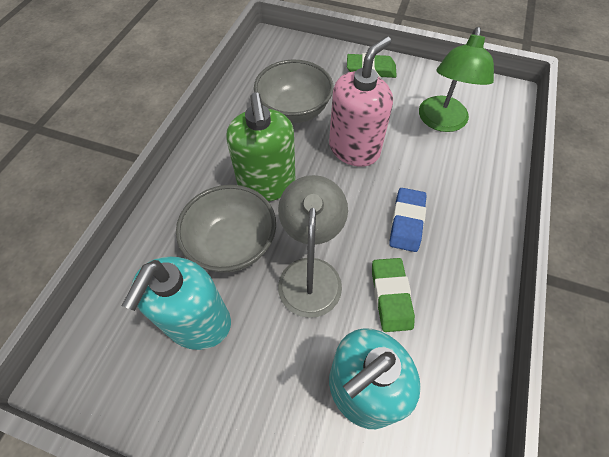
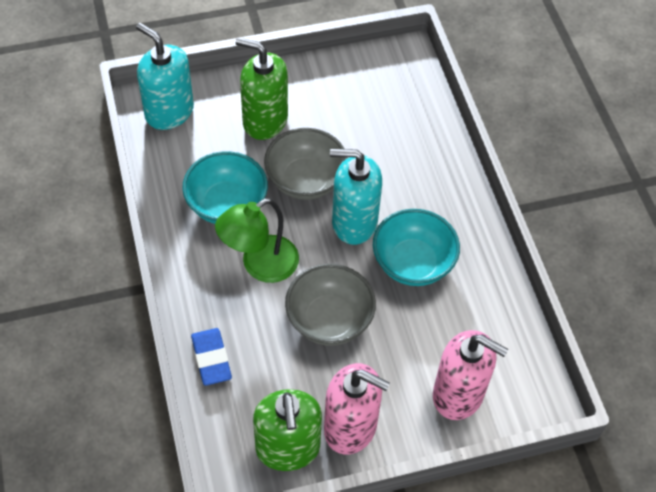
green eraser: 2 -> 0
green soap dispenser: 1 -> 2
grey lamp: 1 -> 0
pink soap dispenser: 1 -> 2
turquoise bowl: 0 -> 2

